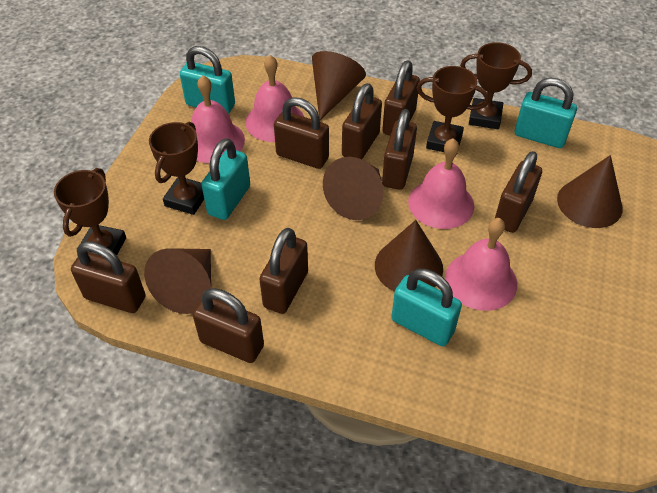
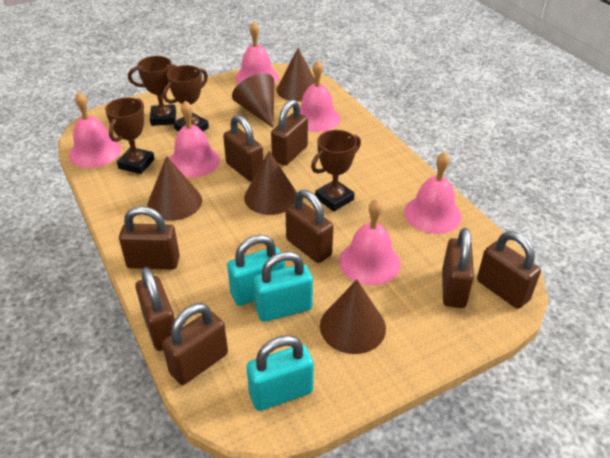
pink bell: 4 -> 6
turquoise padlock: 4 -> 3

